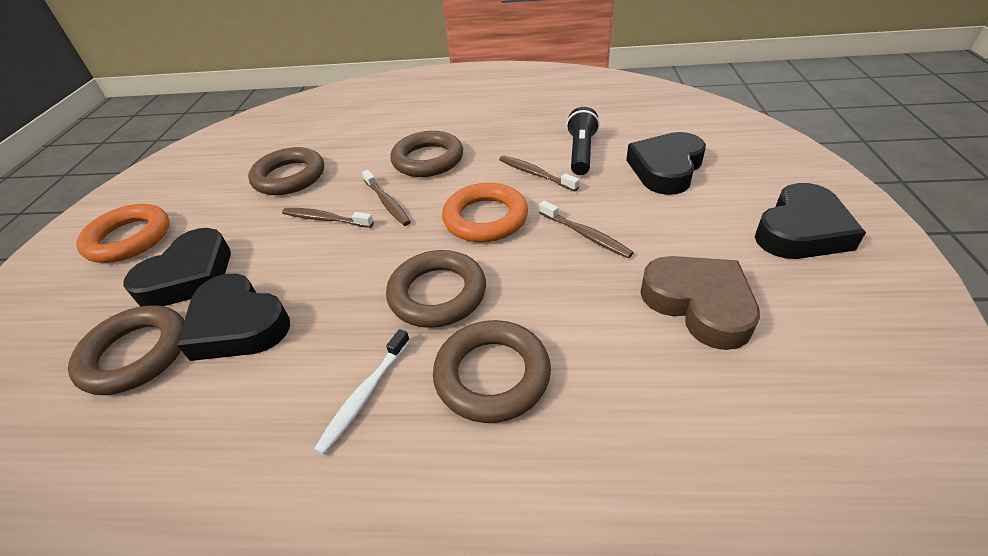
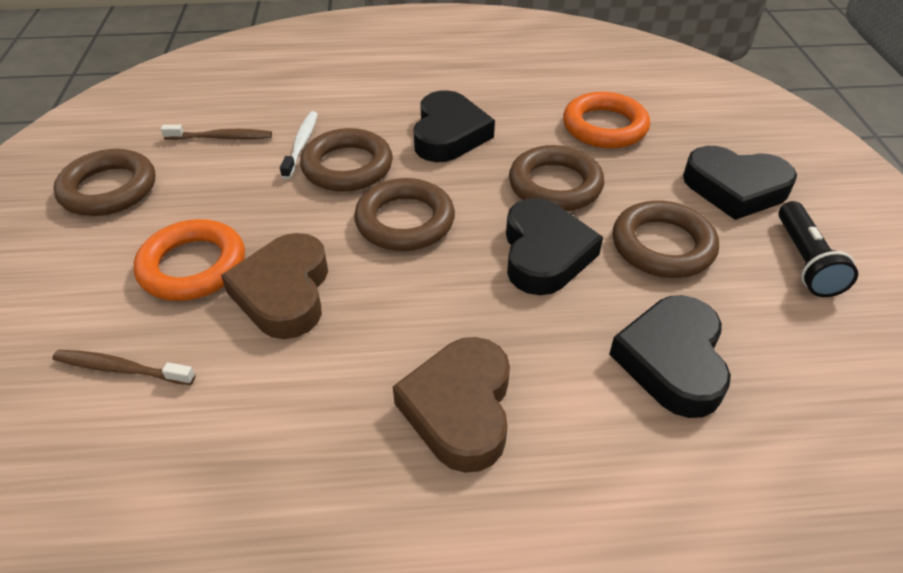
brown heart: 1 -> 2
brown toothbrush: 4 -> 2

